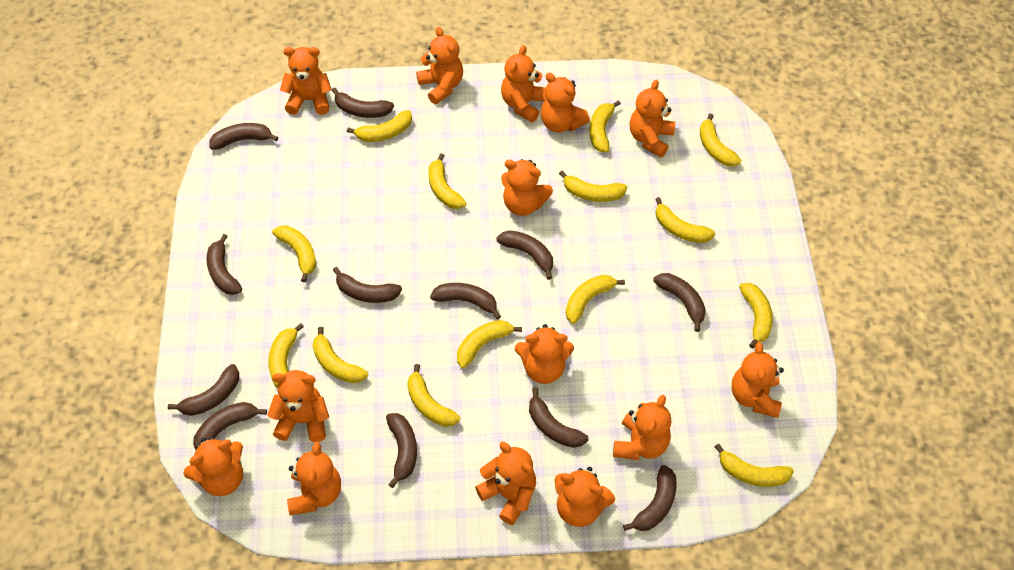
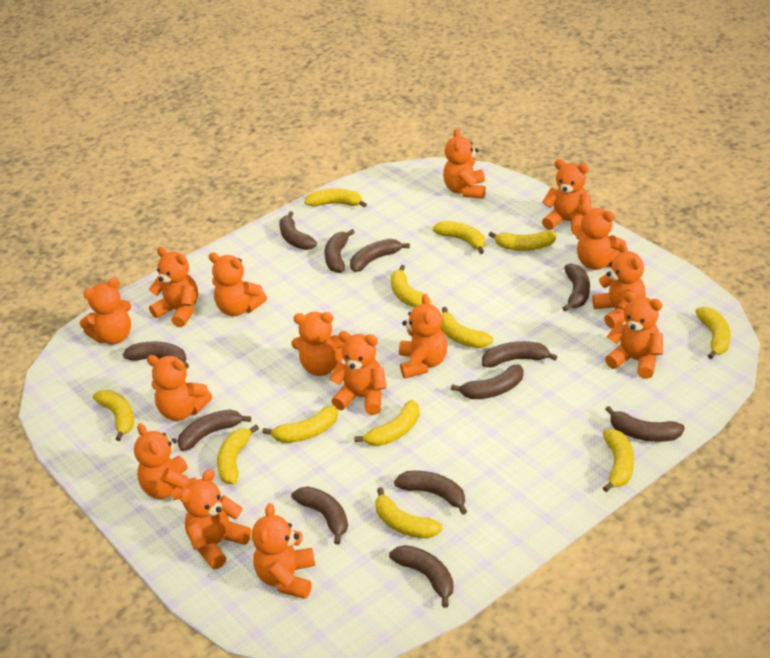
orange teddy bear: 14 -> 15
yellow banana: 14 -> 12

